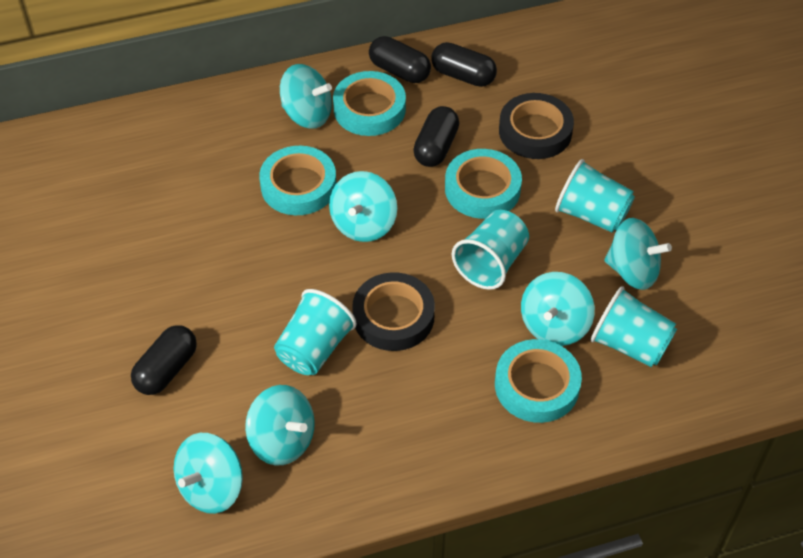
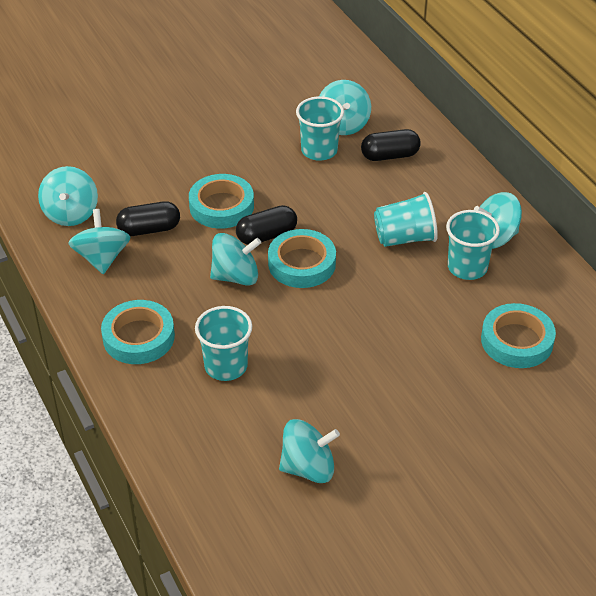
black capsule: 4 -> 3
black tape: 2 -> 0

